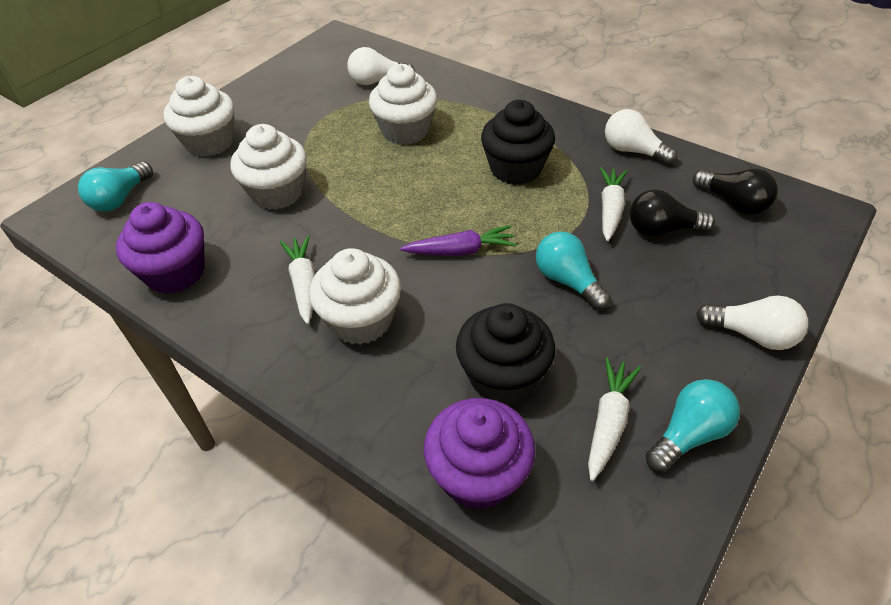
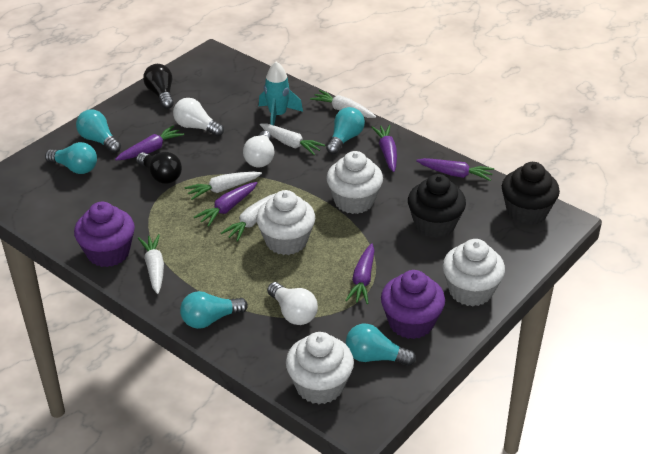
purple carrot: 1 -> 5
turquoise light bulb: 3 -> 5
turquoise rocket: 0 -> 1
white carrot: 3 -> 5

